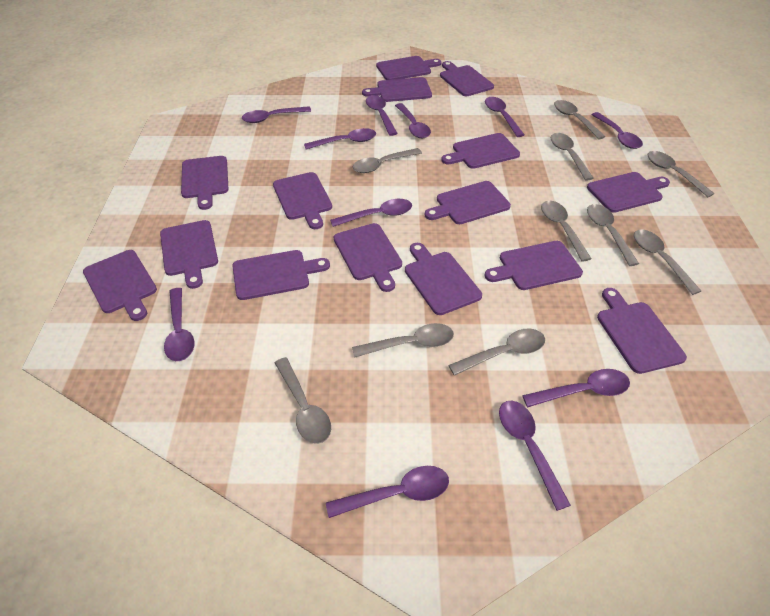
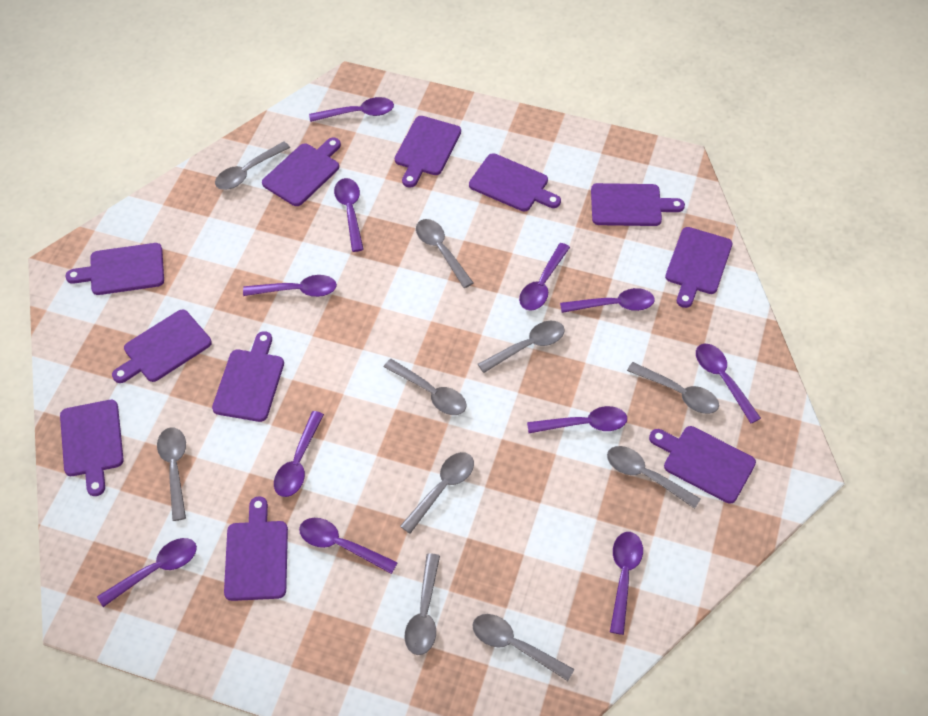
purple cutting board: 15 -> 11

